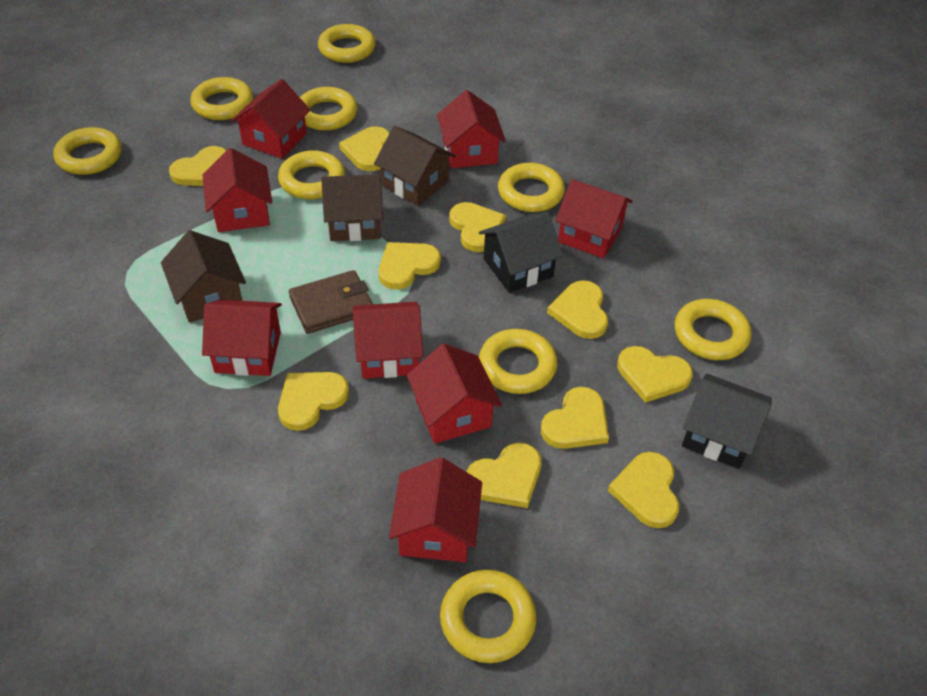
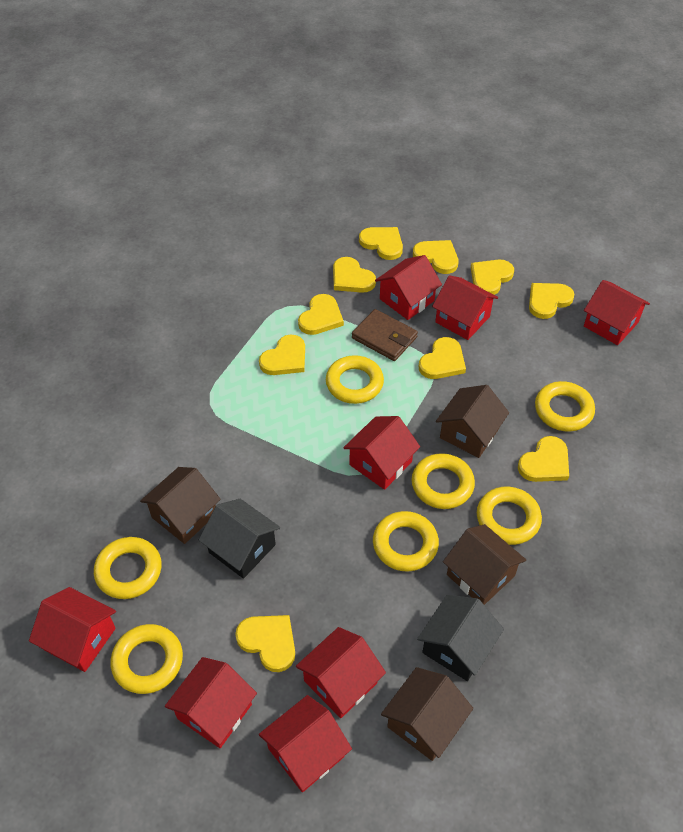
brown house: 3 -> 4
yellow ring: 9 -> 7

